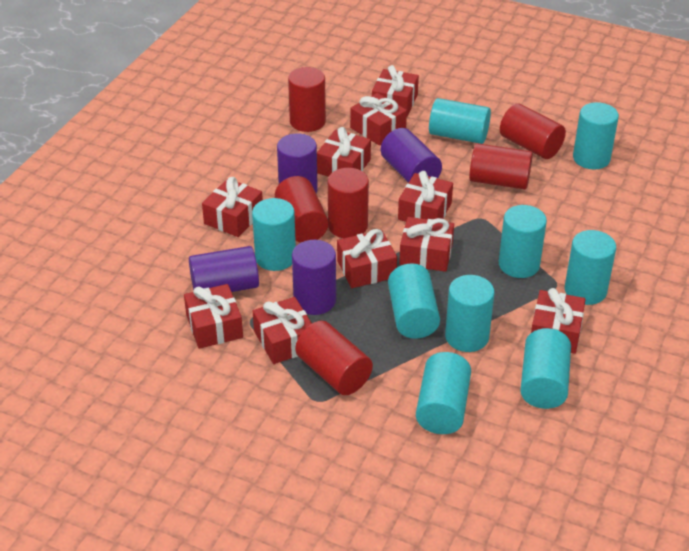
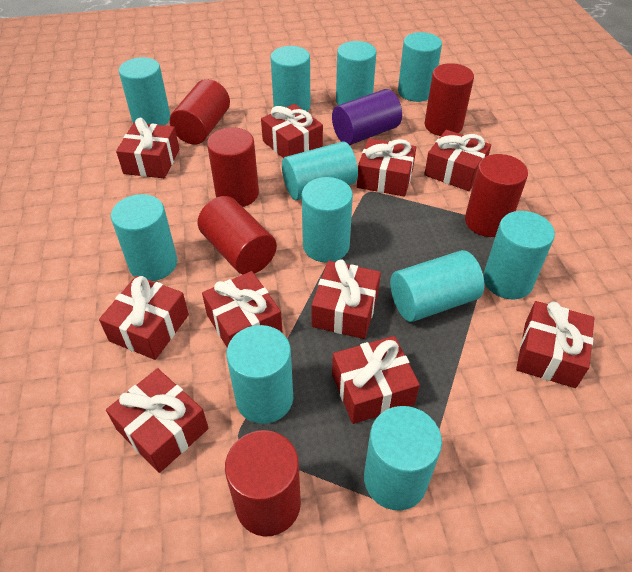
purple cylinder: 4 -> 1
turquoise cylinder: 9 -> 11

